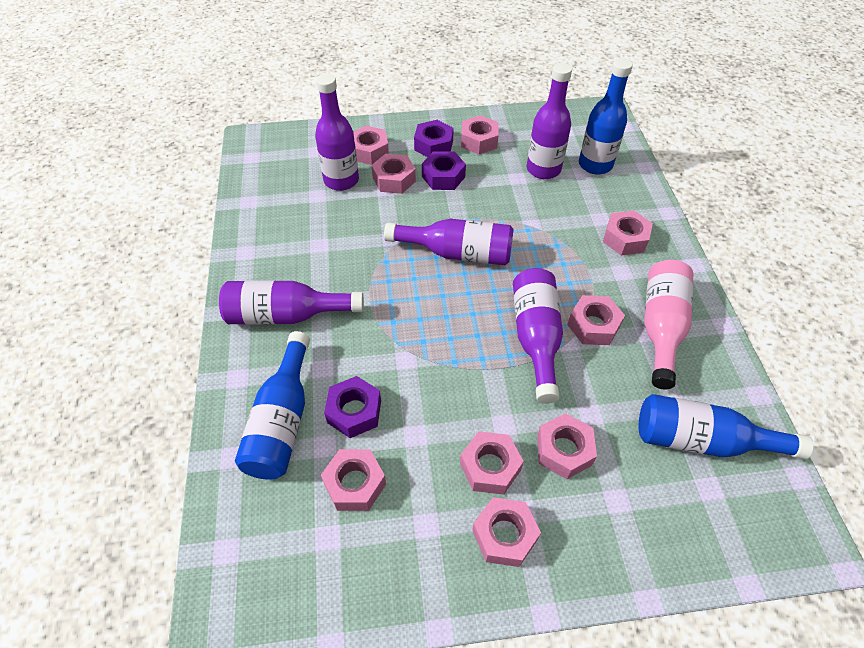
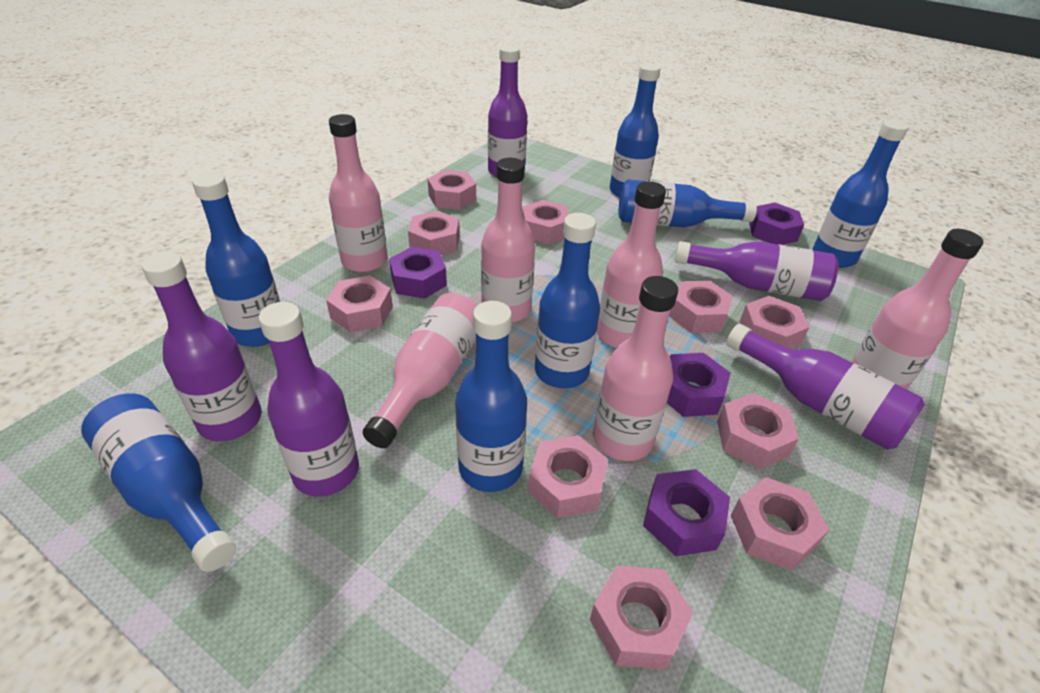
blue bottle: 3 -> 7
pink bottle: 1 -> 6
pink nut: 9 -> 10
purple nut: 3 -> 4

